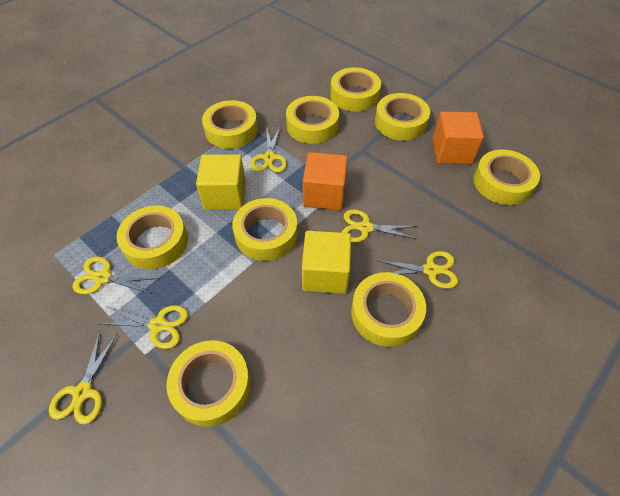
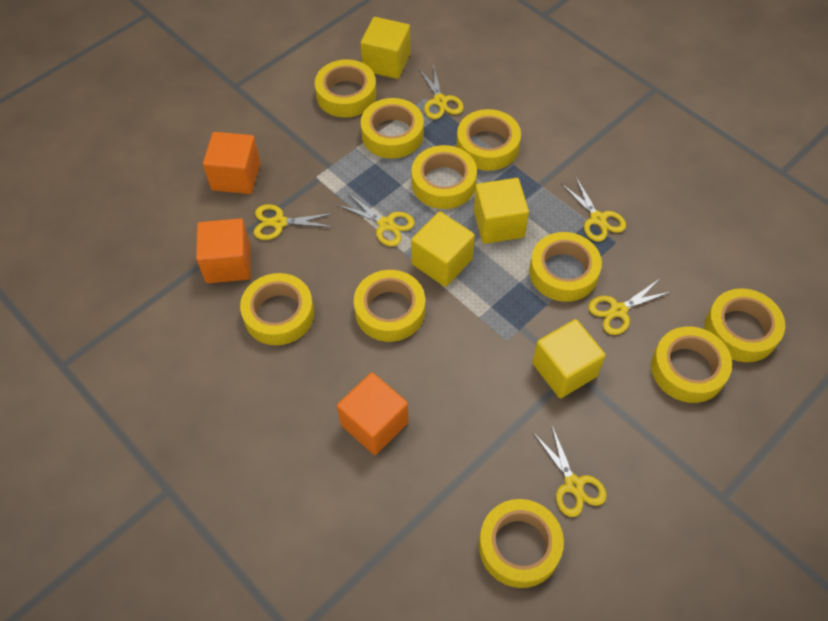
orange cube: 2 -> 3
yellow cube: 2 -> 4
yellow tape: 9 -> 10

